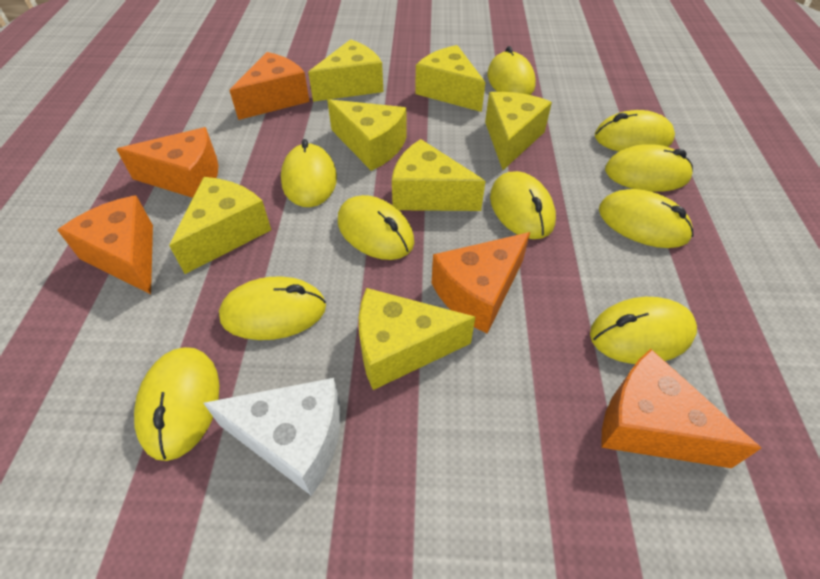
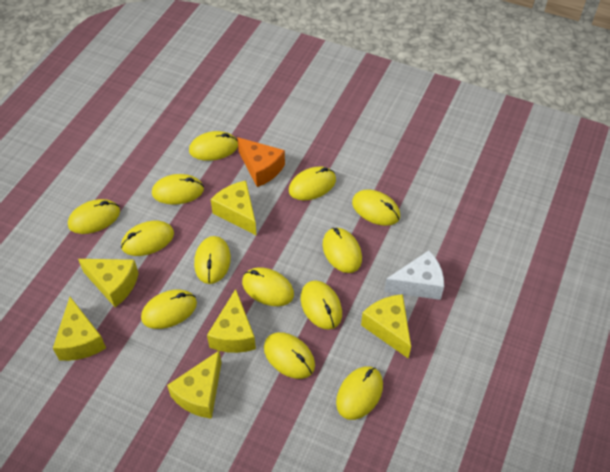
orange cheese: 5 -> 1
yellow cheese: 7 -> 6
yellow mouse: 10 -> 13

